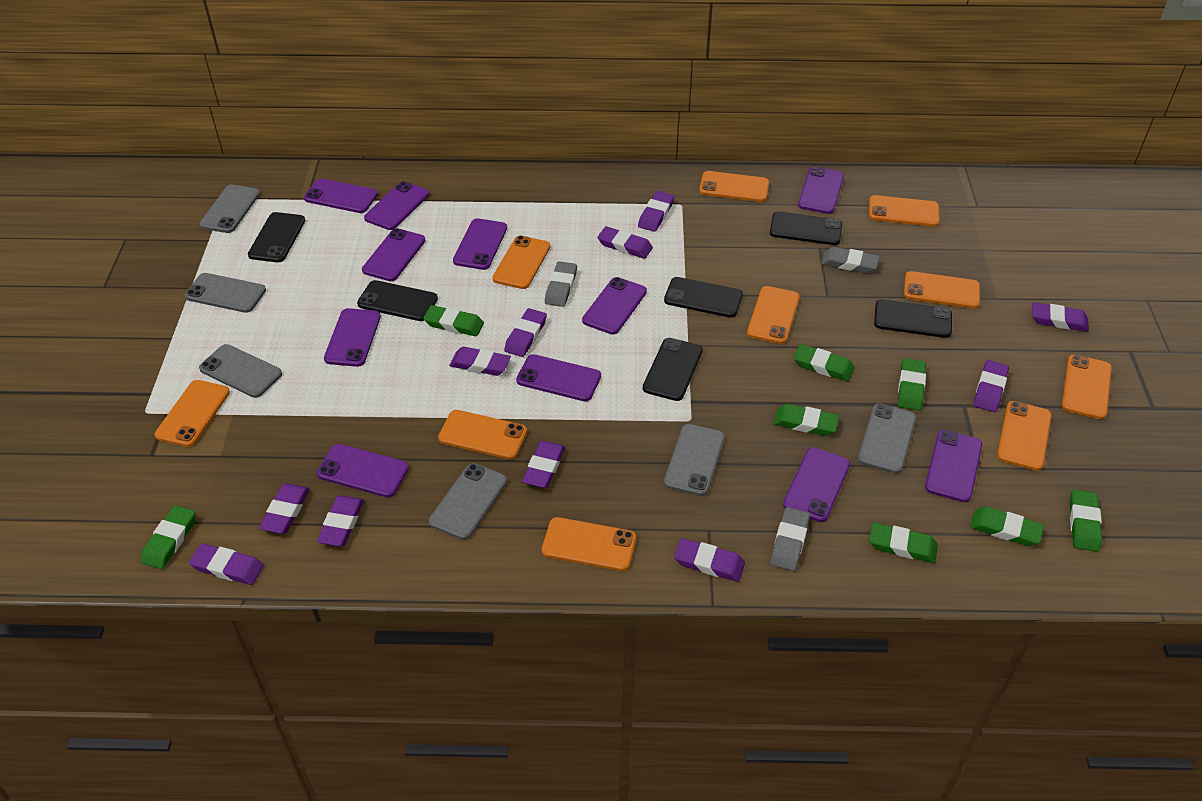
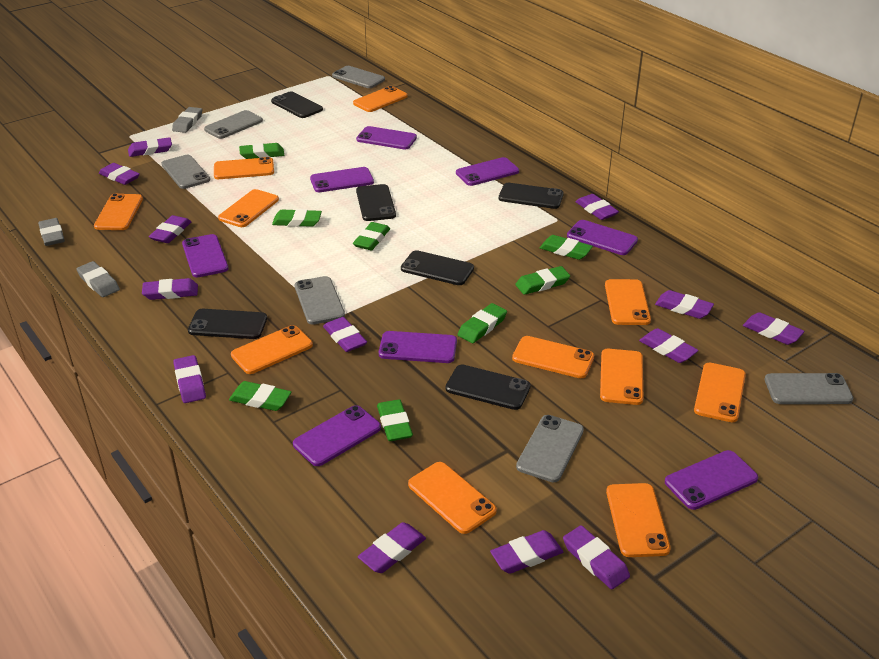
orange phone: 10 -> 11
purple eraser: 11 -> 13
purple phone: 11 -> 8

